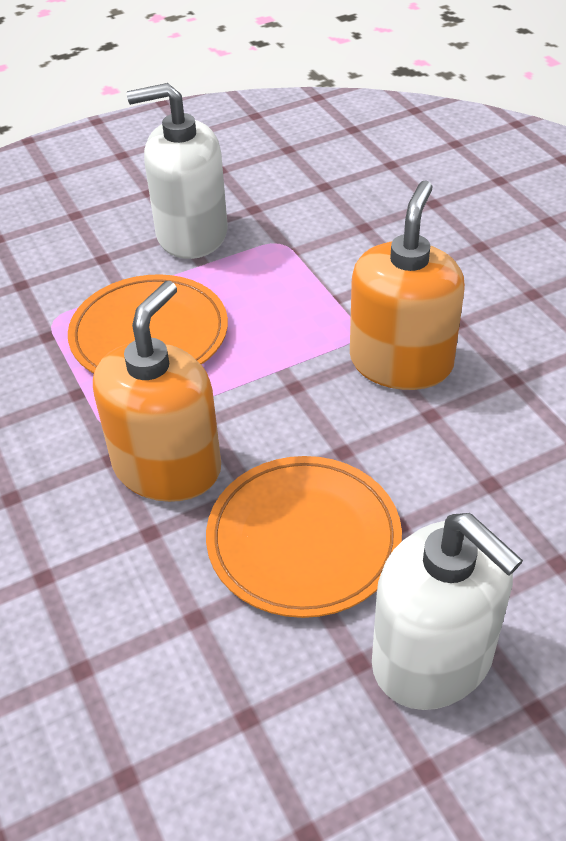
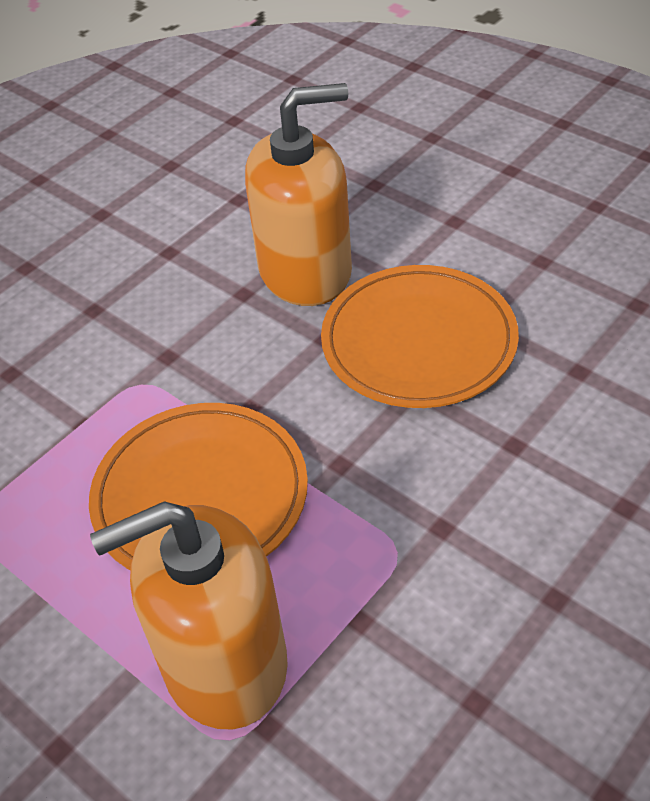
white soap dispenser: 2 -> 0

